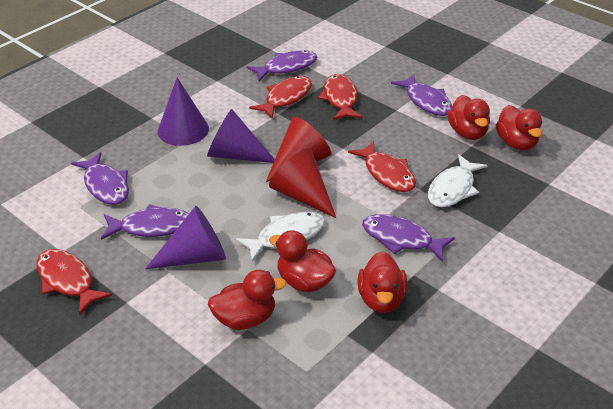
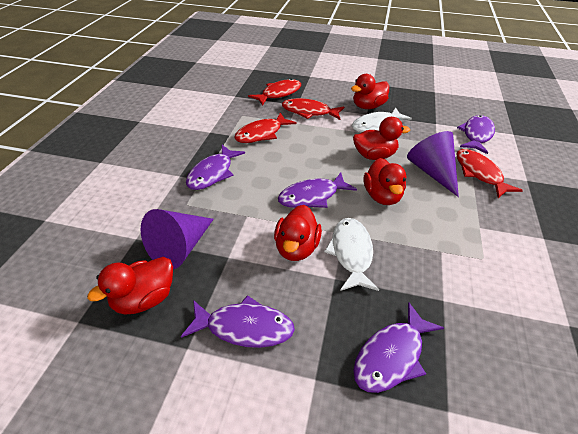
purple cone: 3 -> 2
red cone: 2 -> 0

